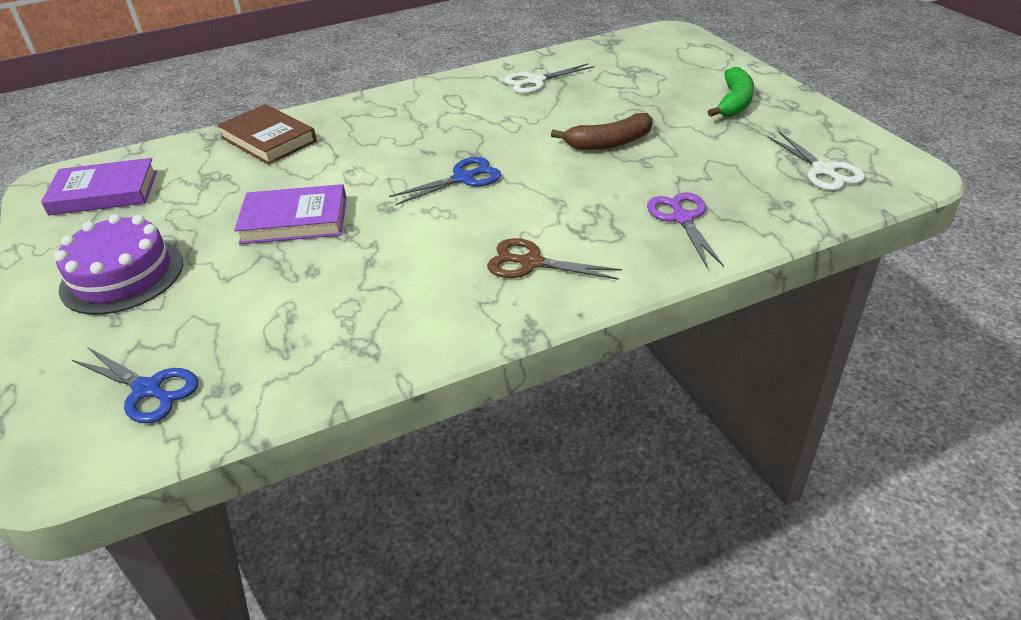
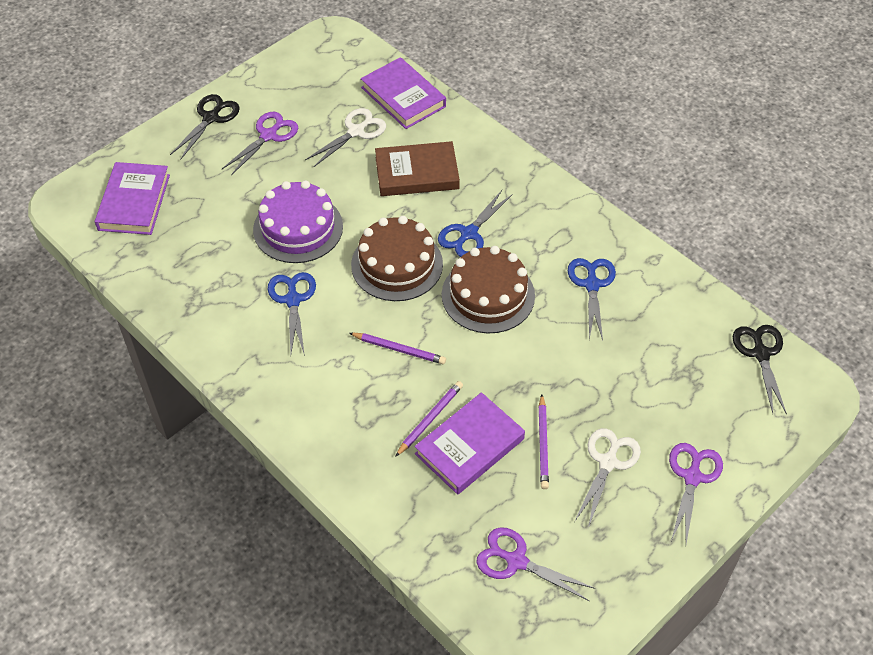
black scissors: 0 -> 2
blue scissors: 2 -> 3
brown banana: 1 -> 0
brown cake: 0 -> 2
brown scissors: 1 -> 0
green banana: 1 -> 0
purple book: 2 -> 3
purple pencil: 0 -> 3
purple scissors: 1 -> 3

